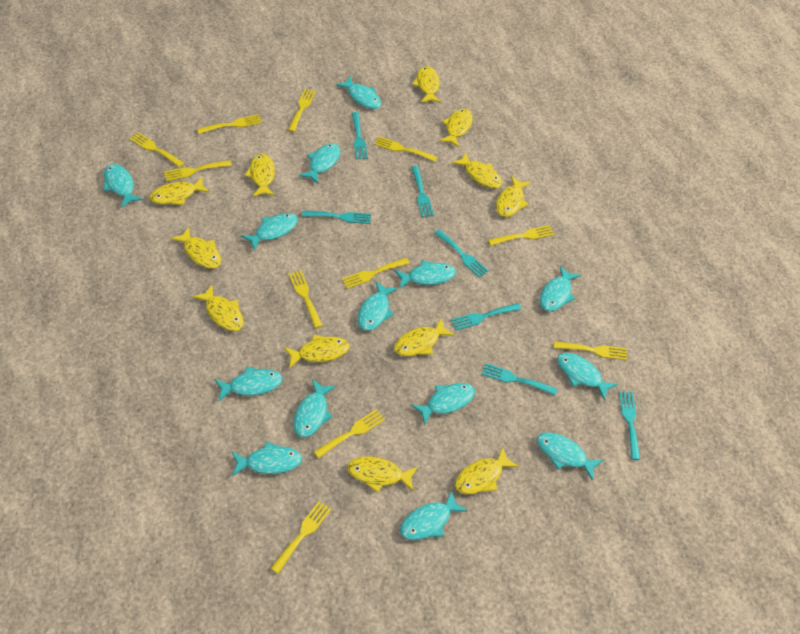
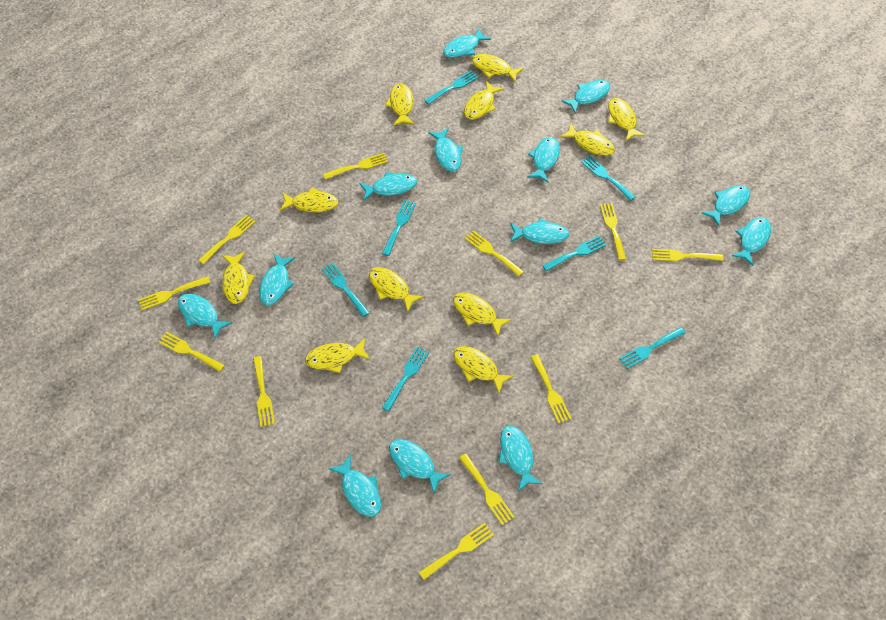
turquoise fish: 14 -> 13
yellow fish: 12 -> 11

